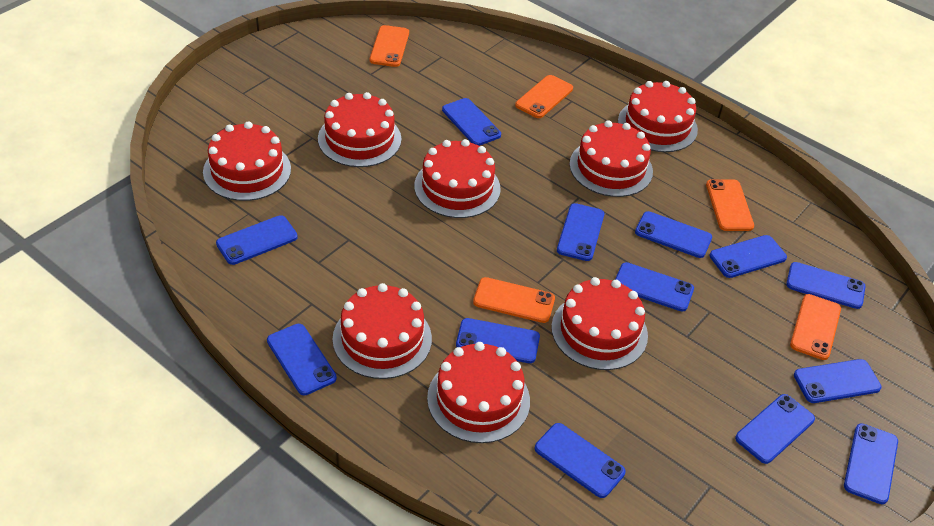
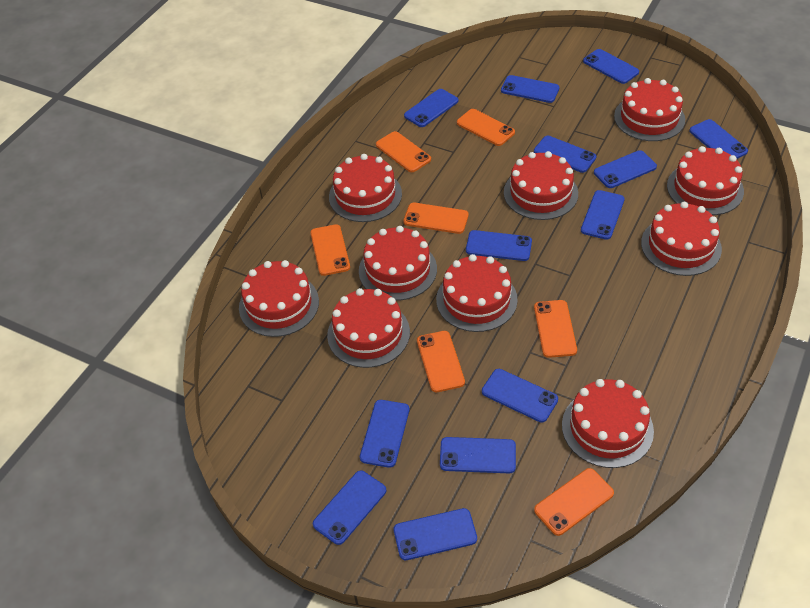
orange phone: 5 -> 7
red cake: 8 -> 10

